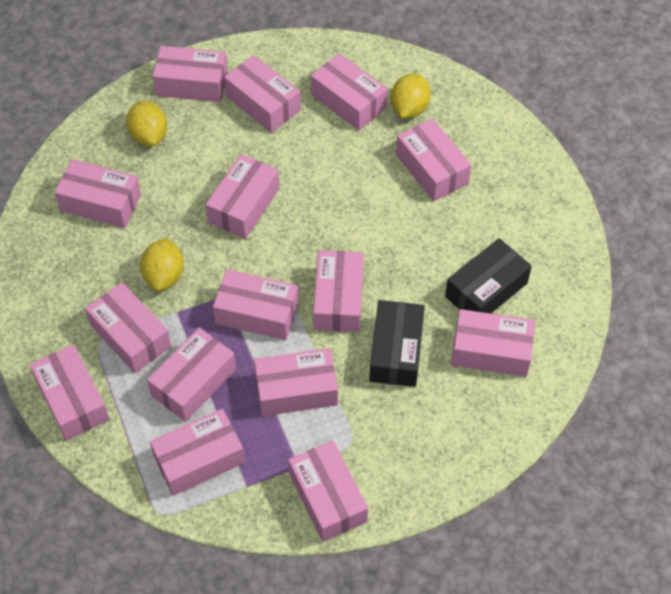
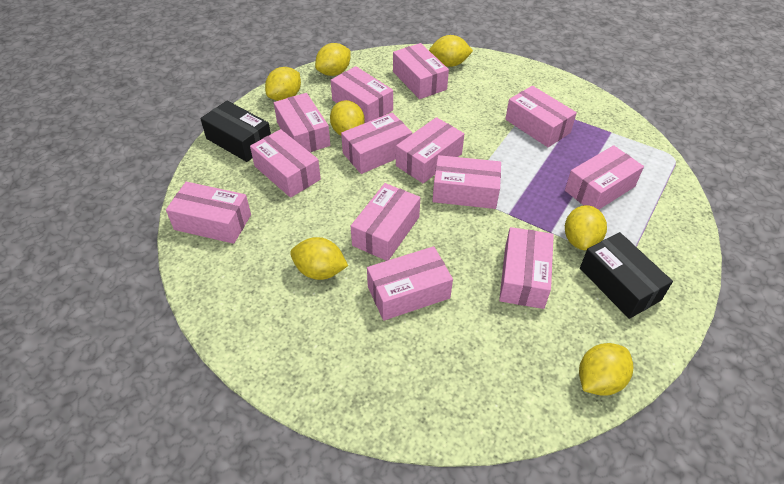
pink box: 15 -> 13
yellow lemon: 3 -> 7

